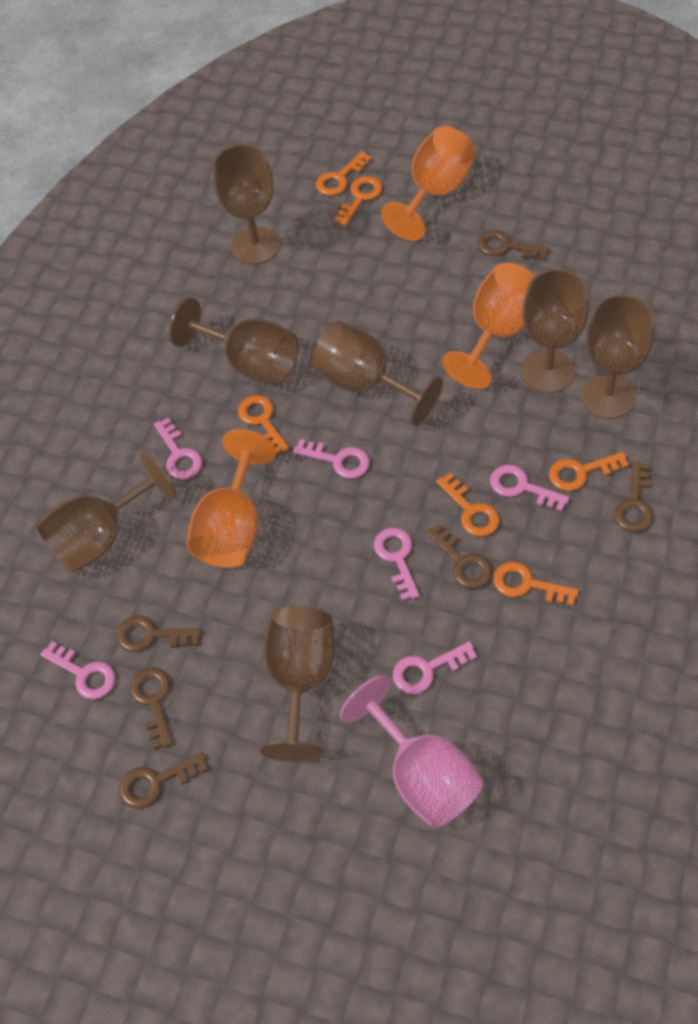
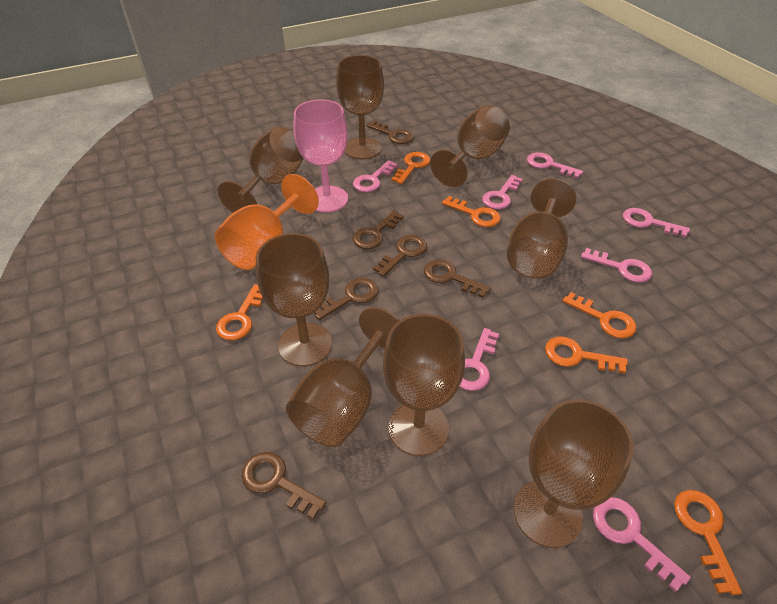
brown goblet: 7 -> 8
orange goblet: 3 -> 1
pink key: 6 -> 7

